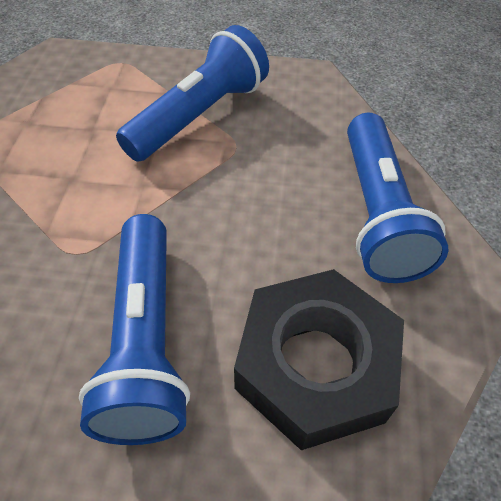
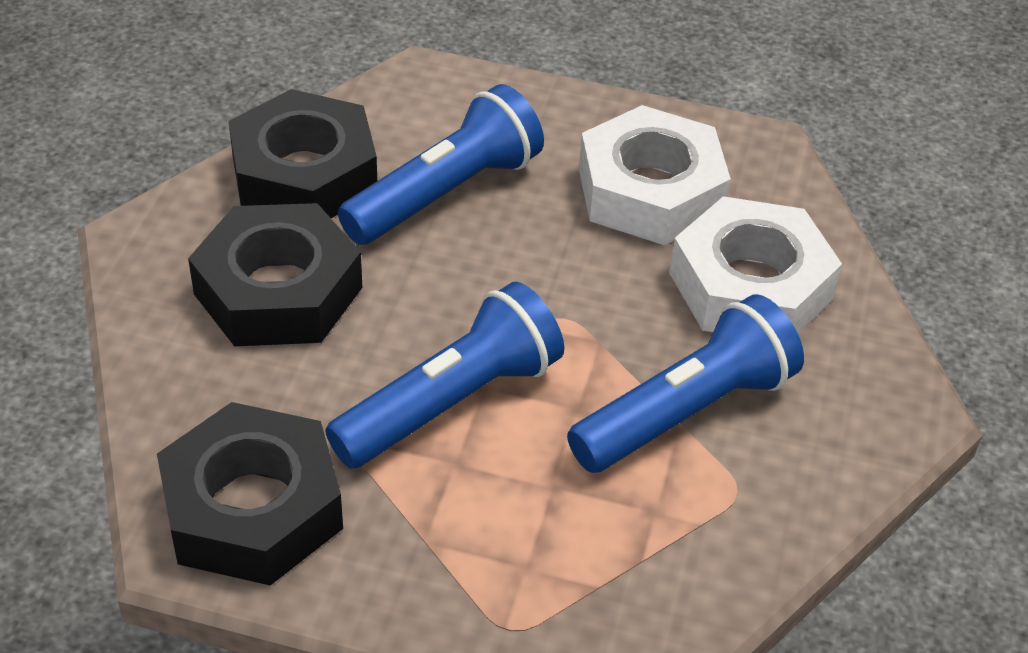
black nut: 1 -> 3
white nut: 0 -> 2

